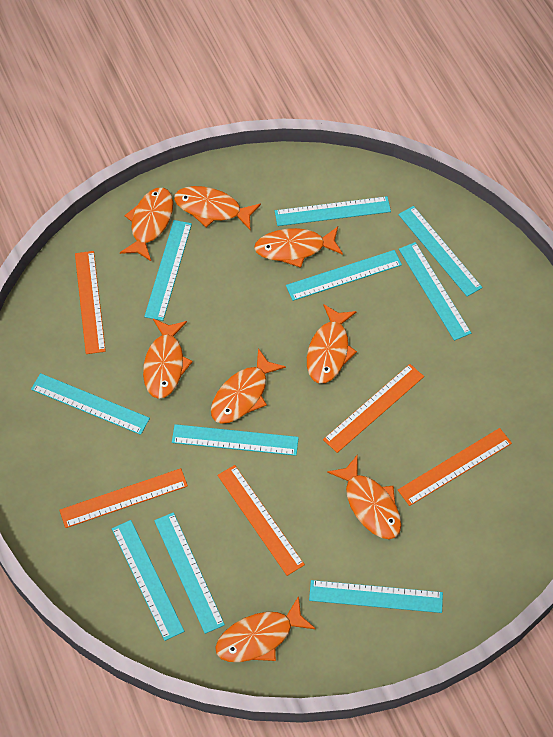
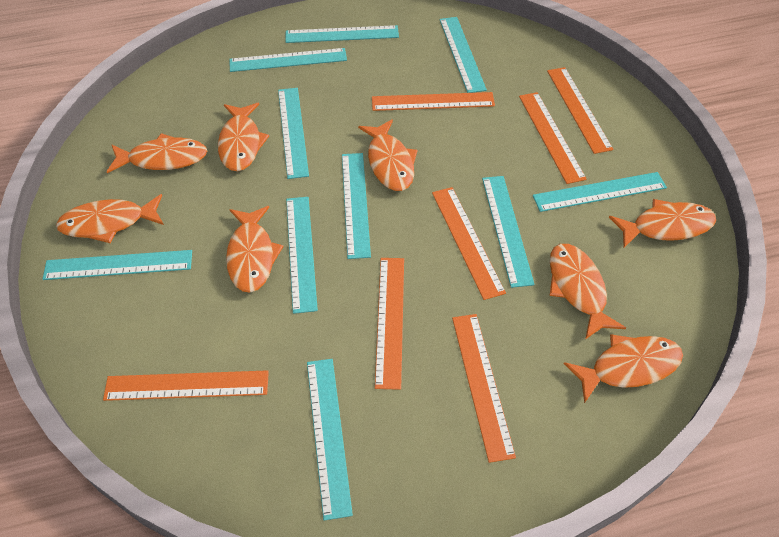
orange ruler: 5 -> 7

